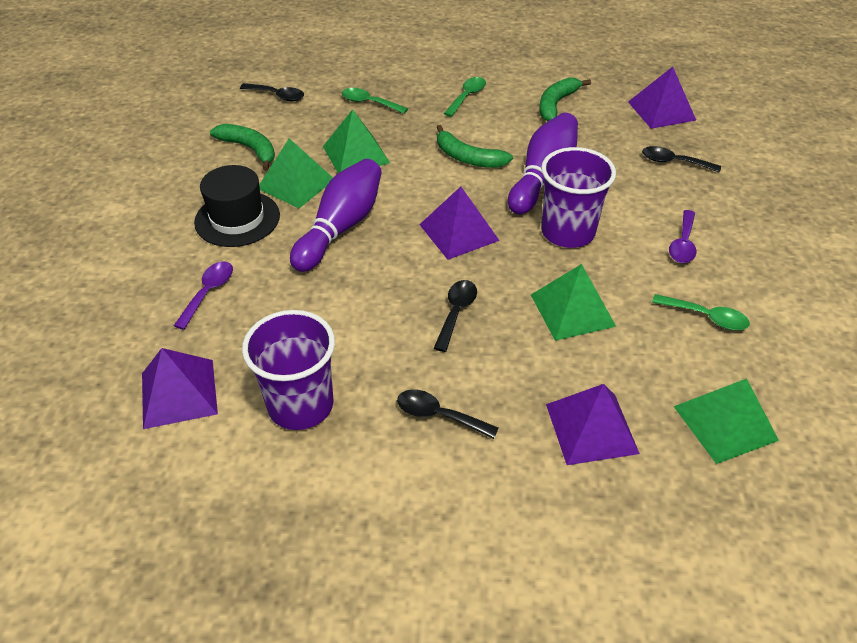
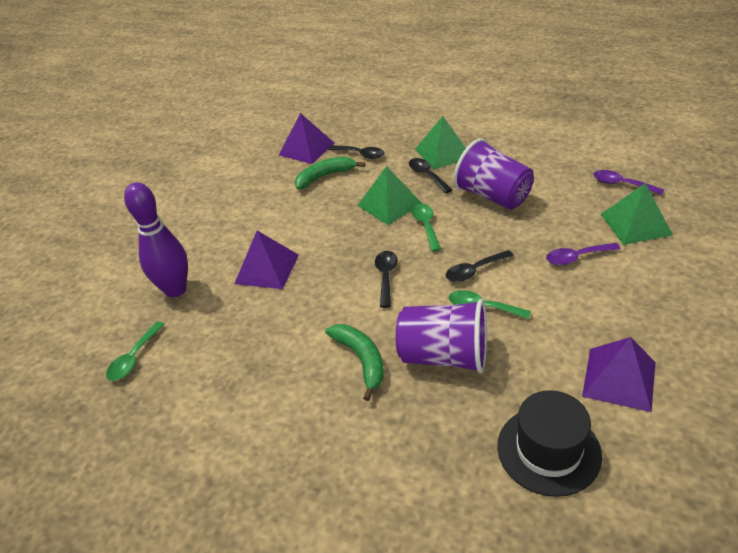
green banana: 3 -> 2
green pyramid: 4 -> 3
purple bowling pin: 2 -> 1
purple pyramid: 4 -> 3

